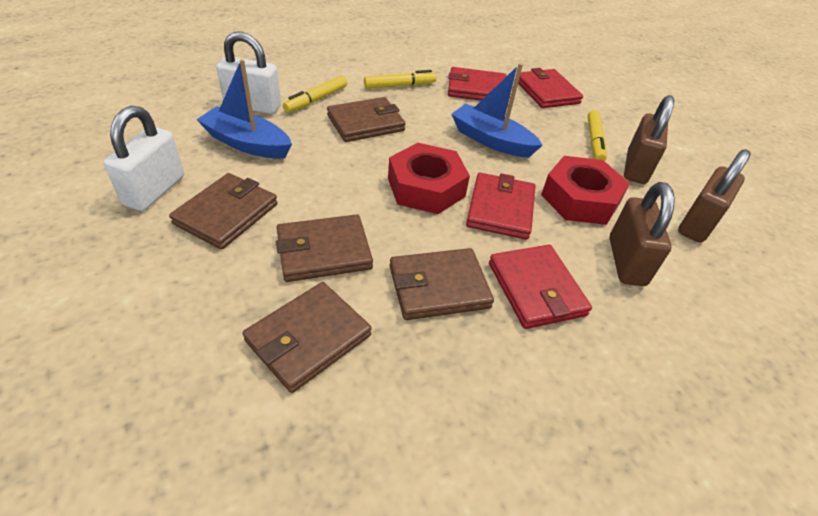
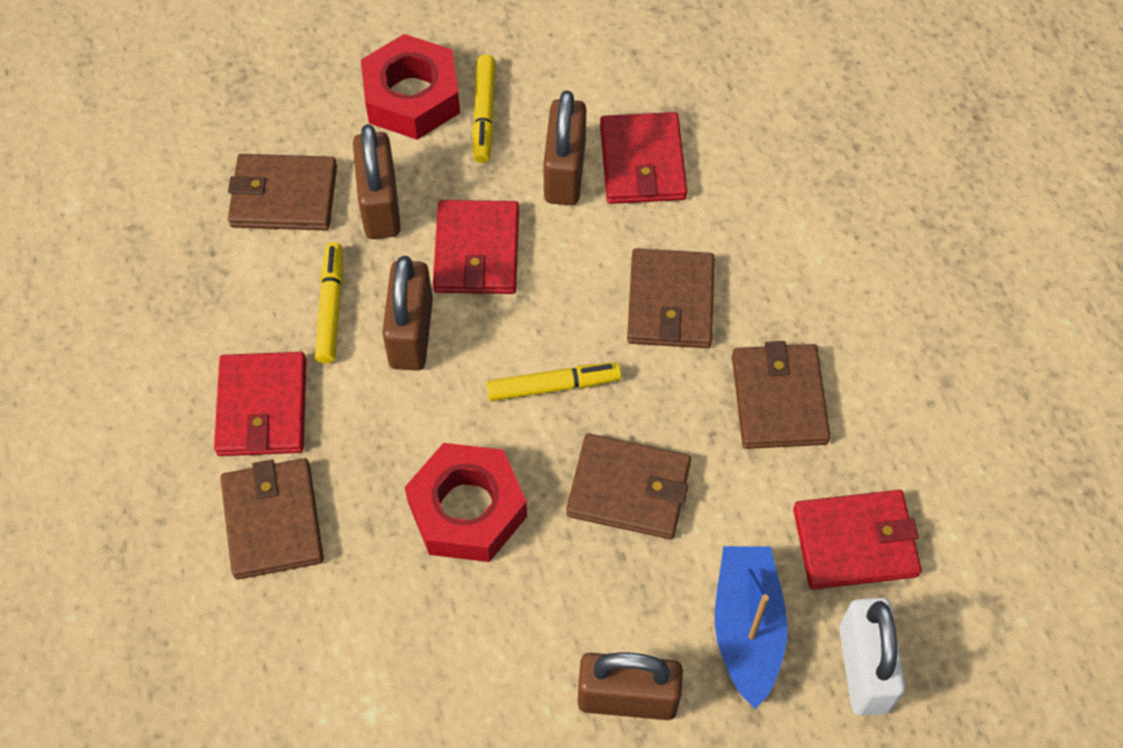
blue boat: 2 -> 1
brown padlock: 3 -> 4
white padlock: 2 -> 1

